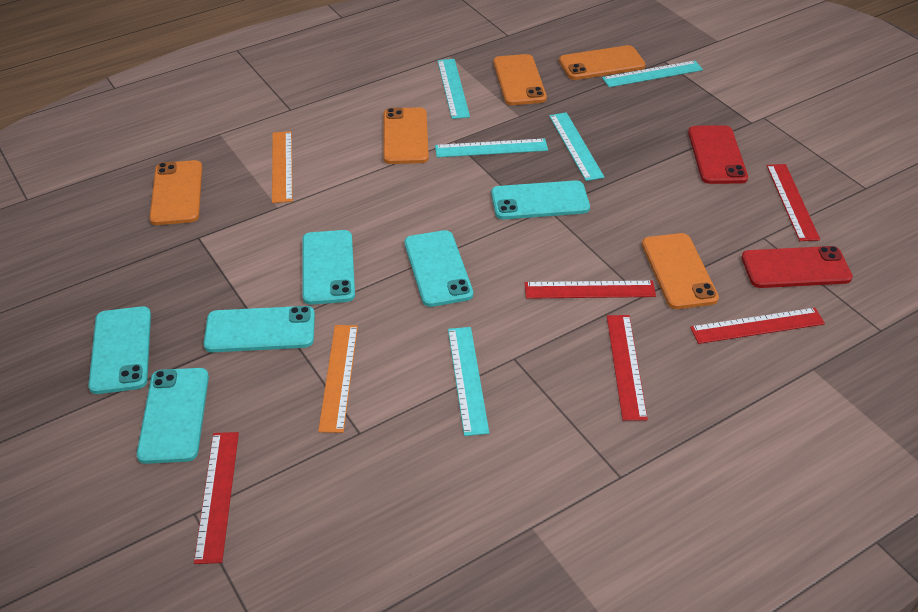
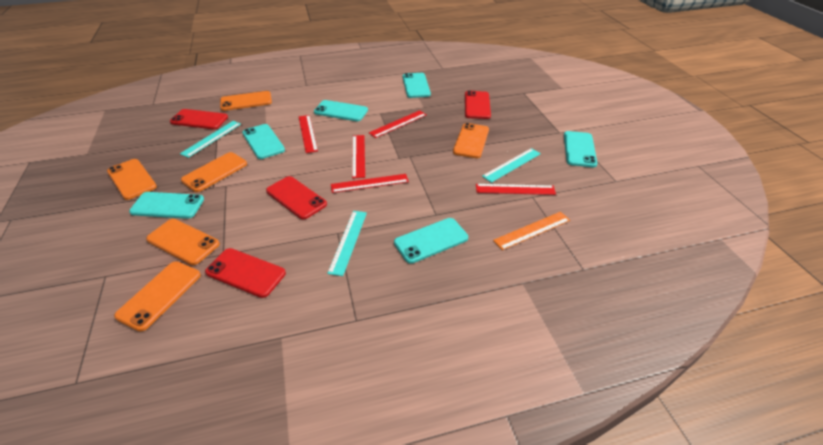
orange phone: 5 -> 6
orange ruler: 2 -> 1
red phone: 2 -> 4
turquoise ruler: 5 -> 3

